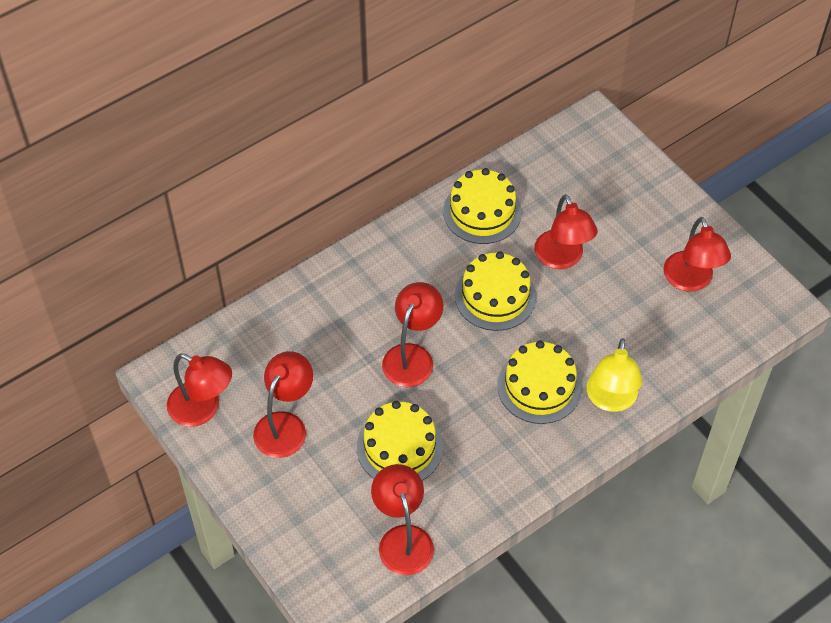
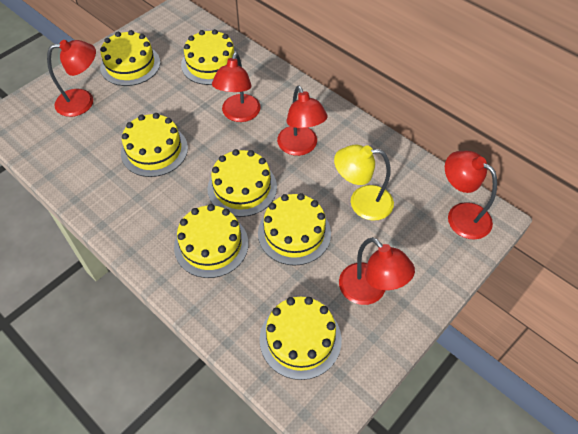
red lamp: 6 -> 5
yellow cake: 4 -> 7

